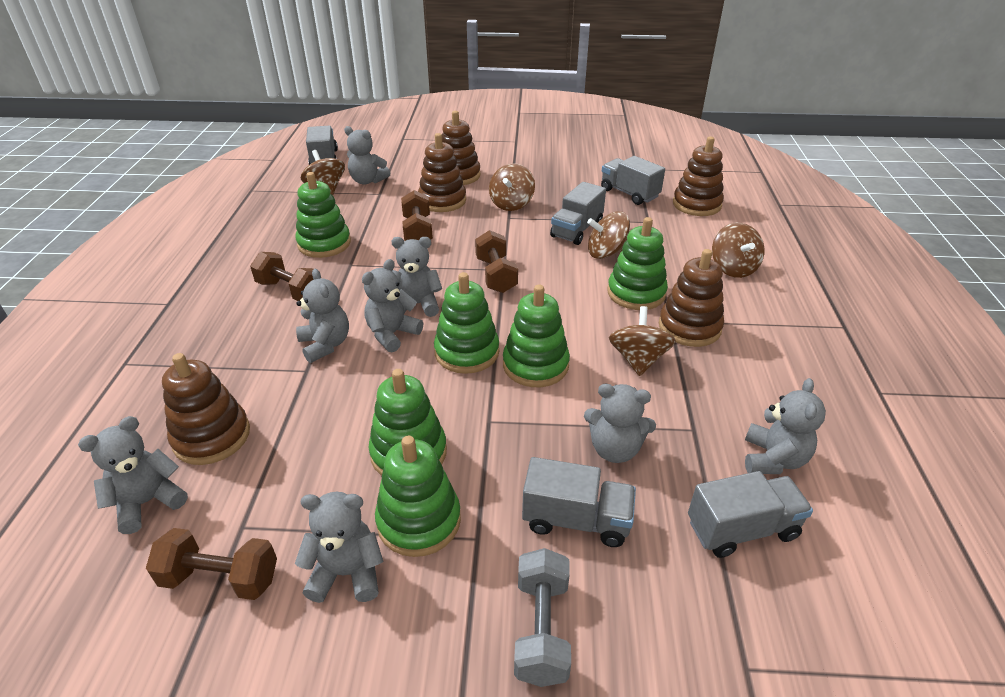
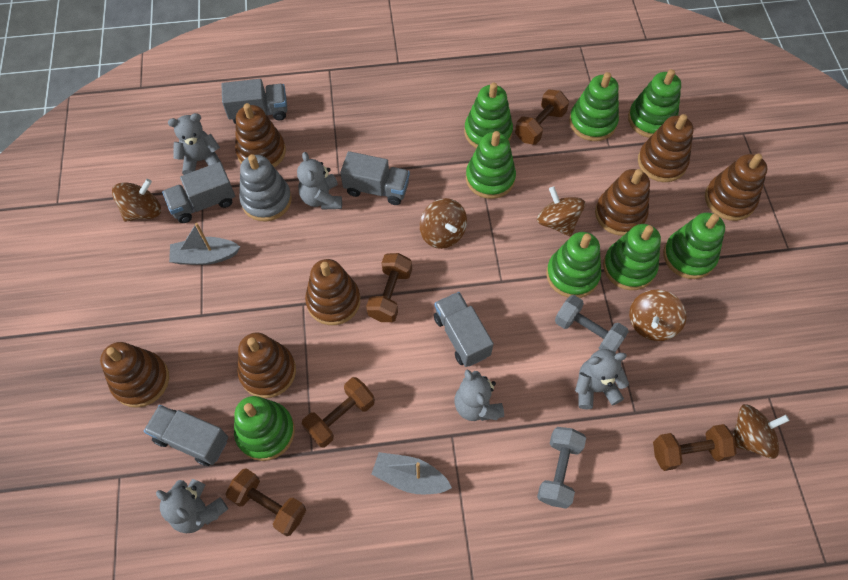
brown dumbbell: 4 -> 5
brown stacking toy: 5 -> 7
green stacking toy: 6 -> 8
grey boat: 0 -> 2
grey dumbbell: 1 -> 2
grey stacking toy: 0 -> 1
grey teddy bear: 8 -> 5

